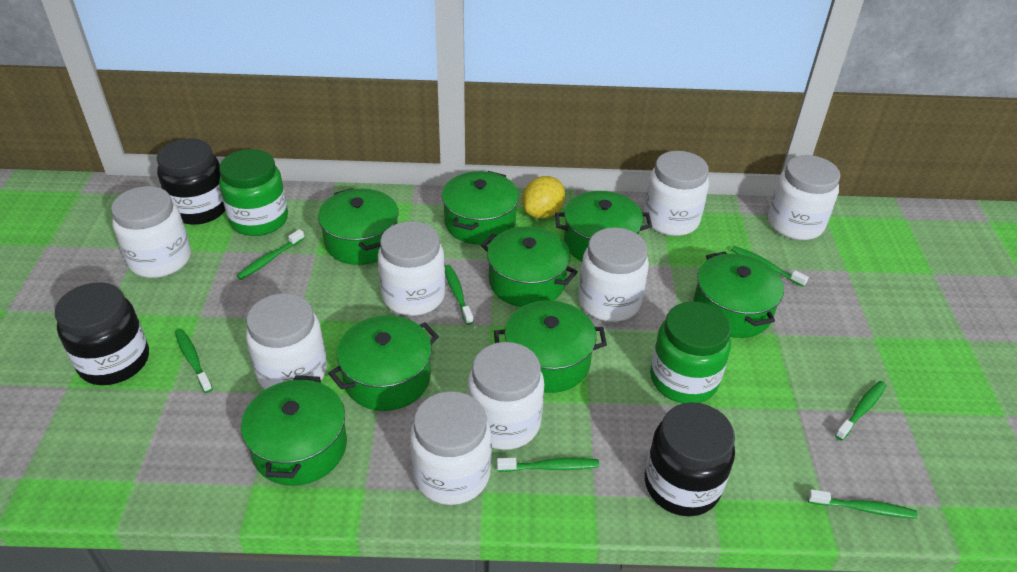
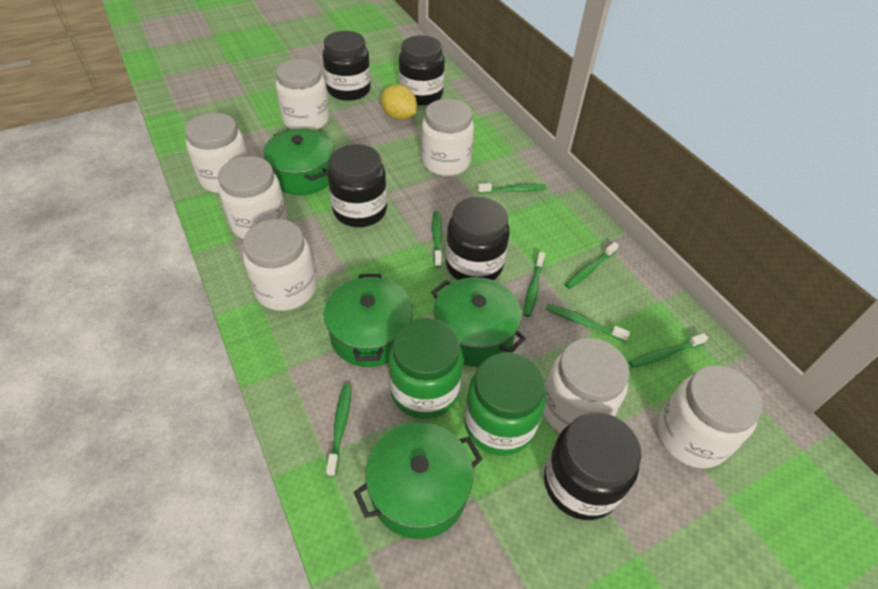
black jar: 3 -> 5
green pot: 8 -> 4
white jar: 8 -> 7

